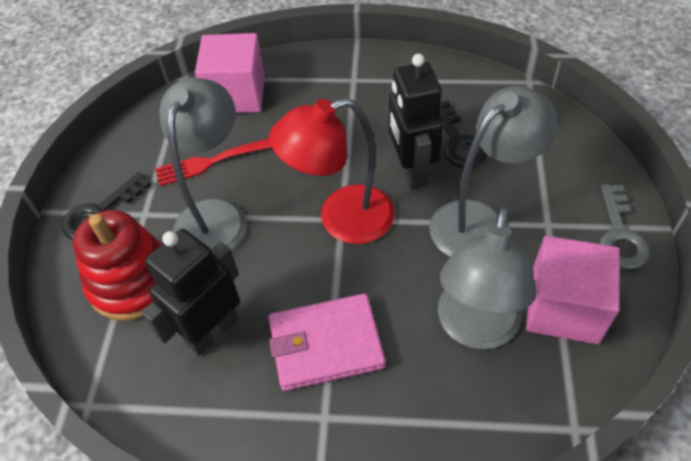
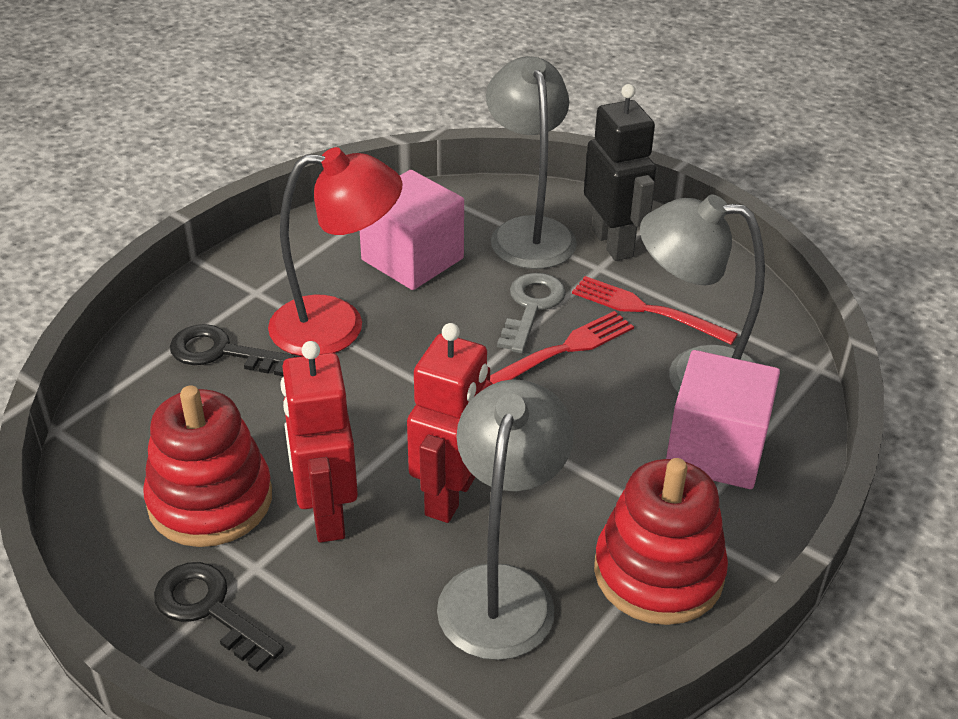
black robot: 2 -> 1
pink wallet: 1 -> 0
red fork: 1 -> 2
red robot: 0 -> 2
red stacking toy: 1 -> 2

